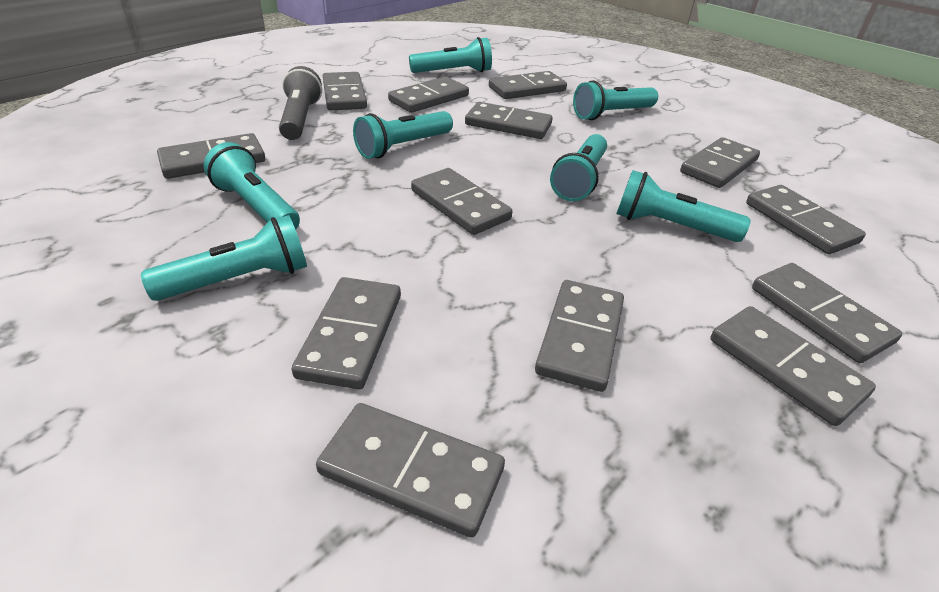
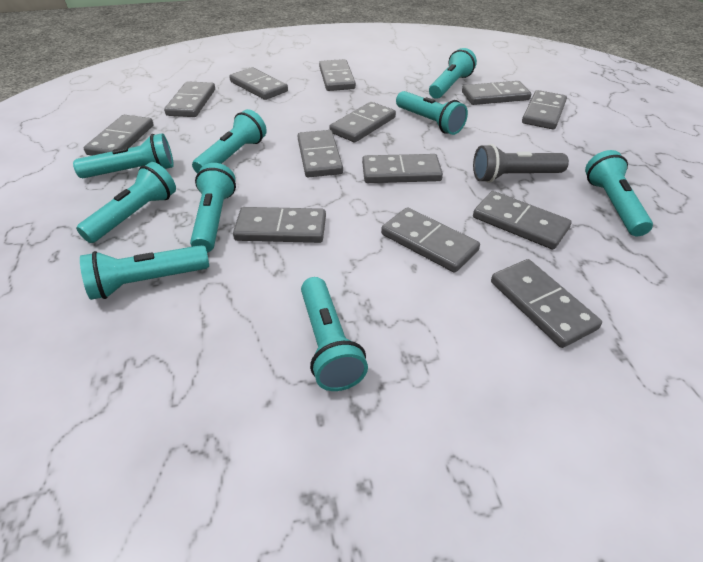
turquoise flashlight: 7 -> 9

